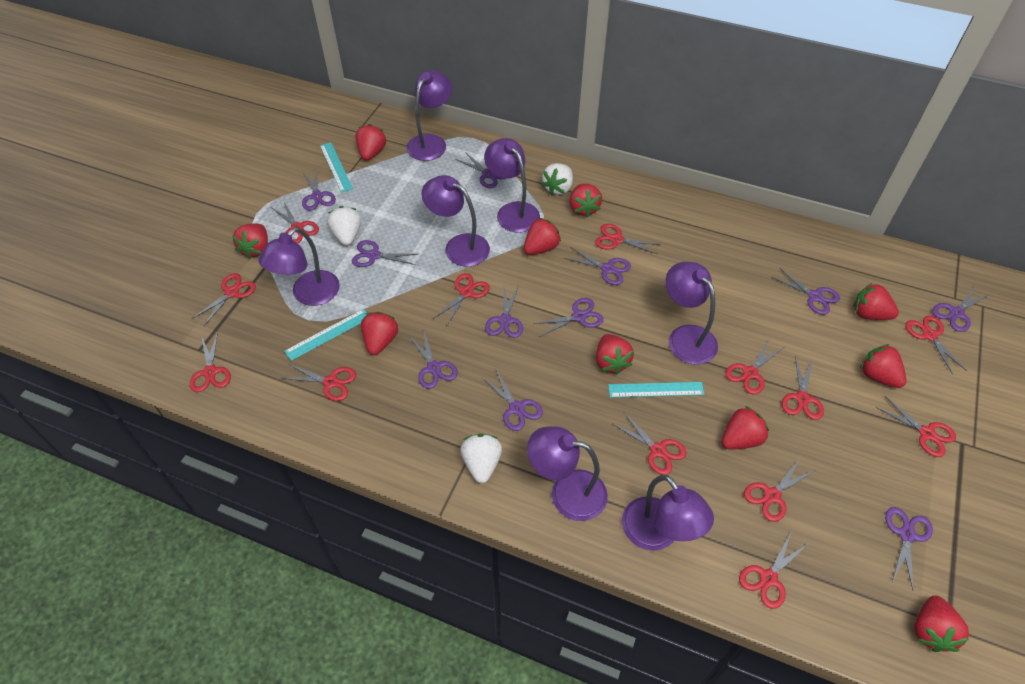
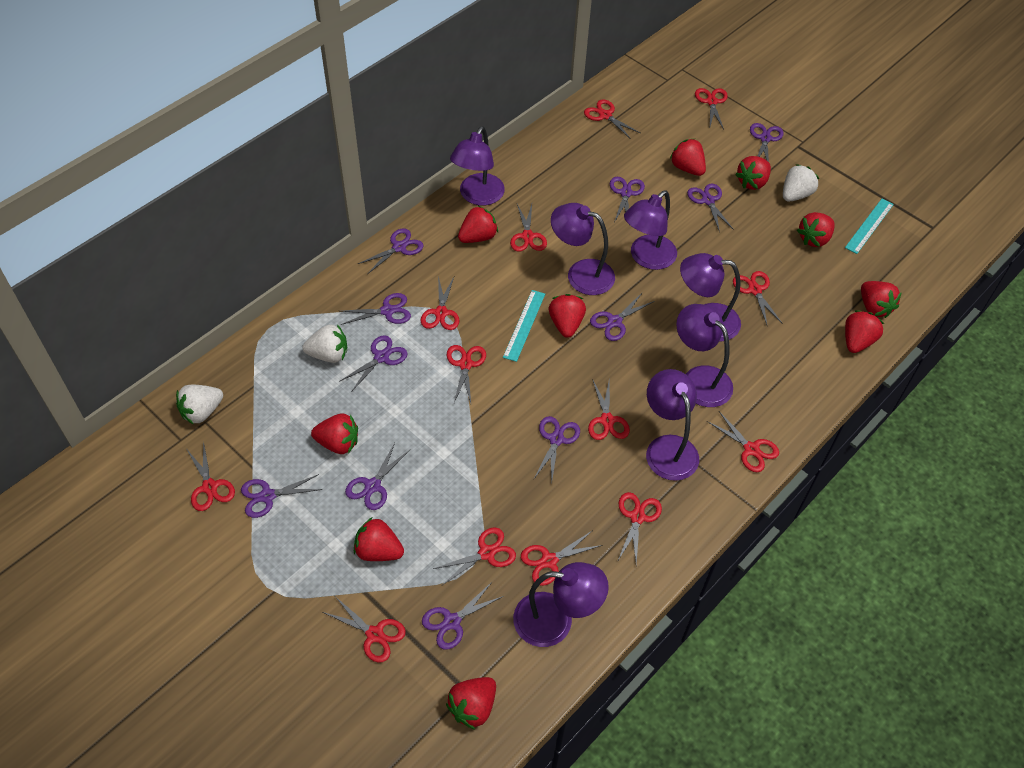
turquoise ruler: 3 -> 2

